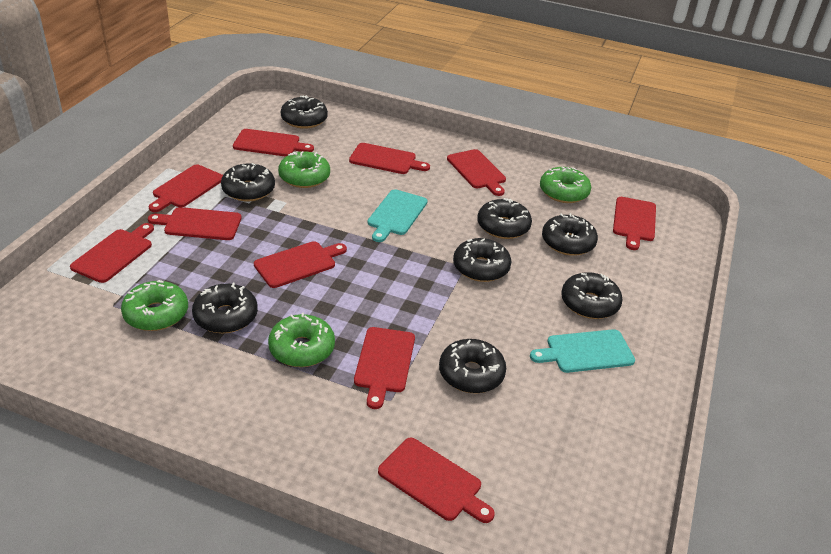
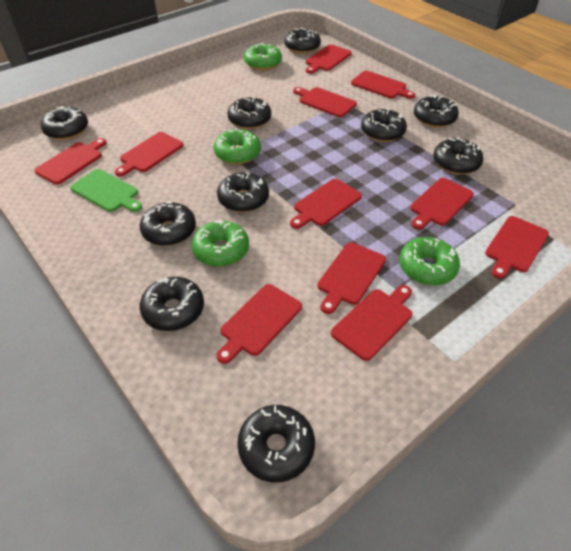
black donut: 8 -> 10
green cutting board: 0 -> 1
red cutting board: 10 -> 11
turquoise cutting board: 2 -> 0

